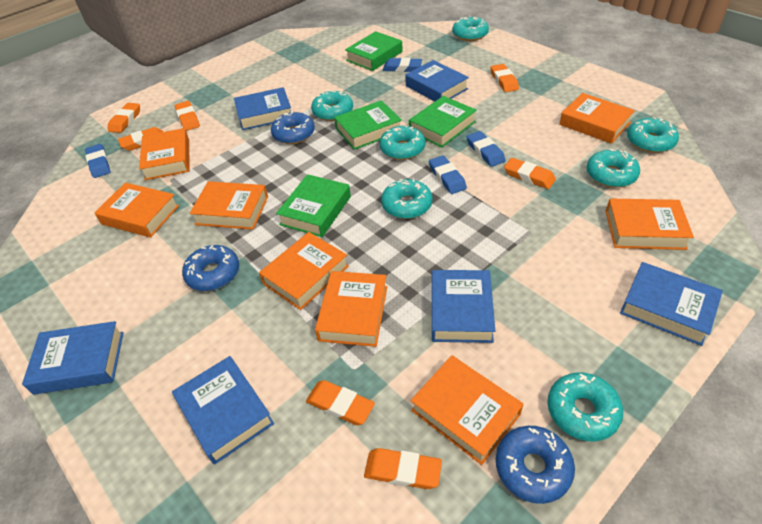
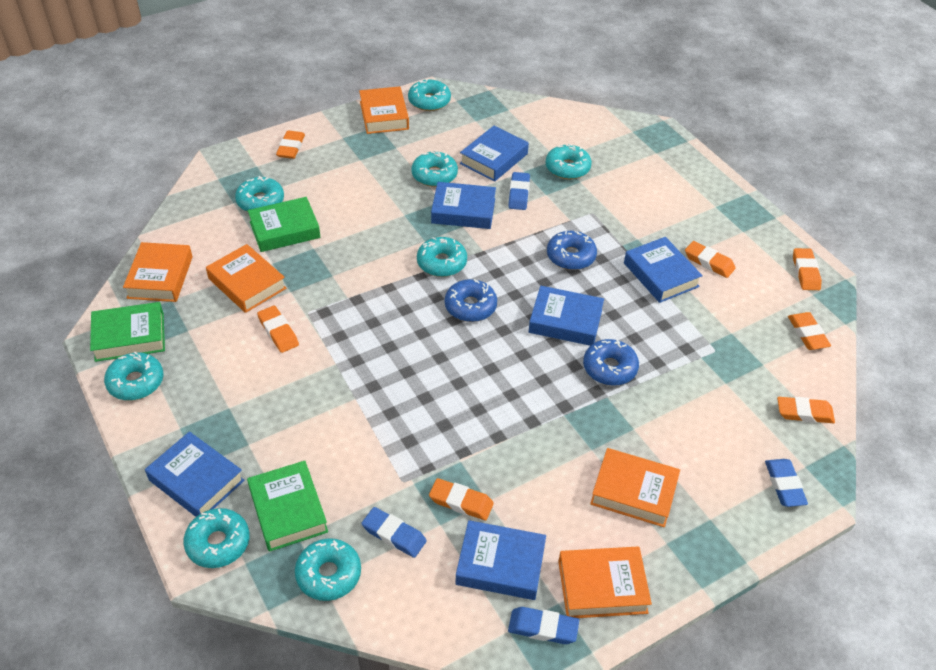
green book: 4 -> 3
orange book: 8 -> 5
turquoise donut: 7 -> 8

